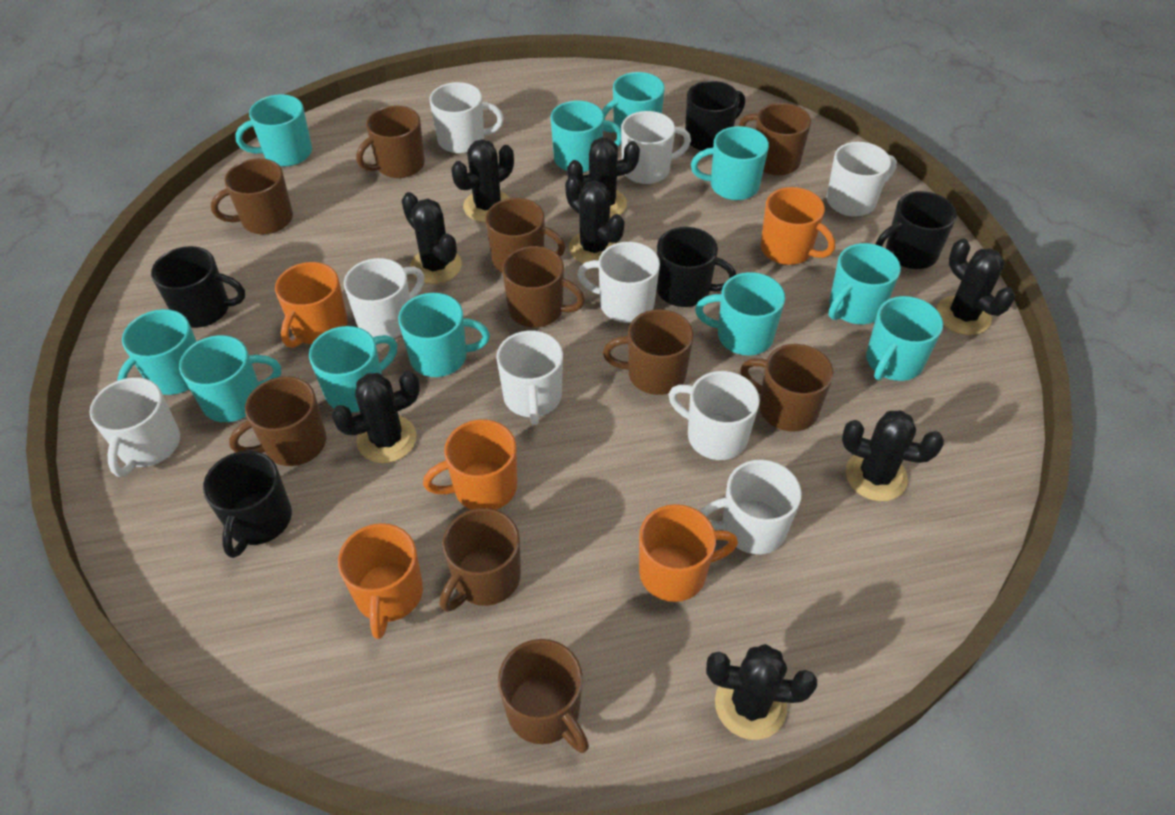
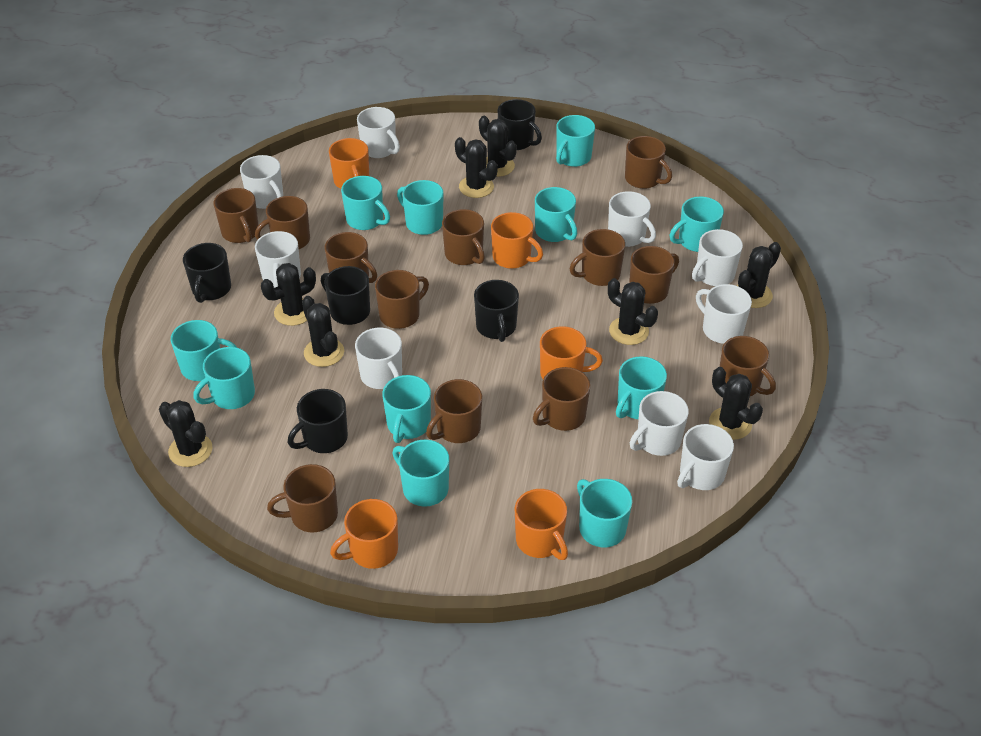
brown mug: 10 -> 12

